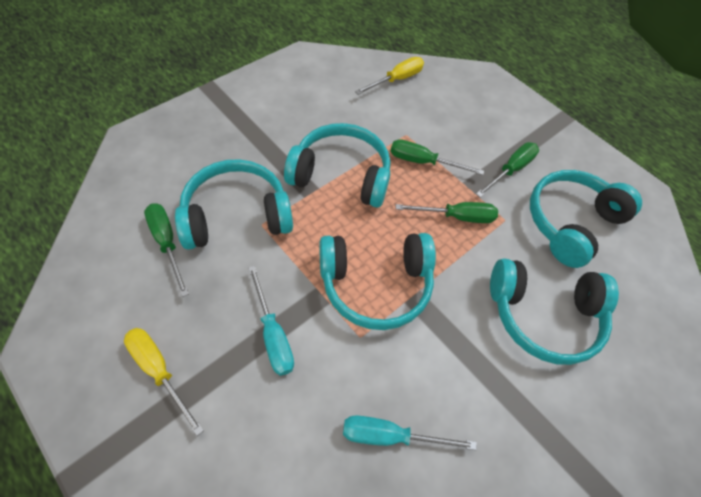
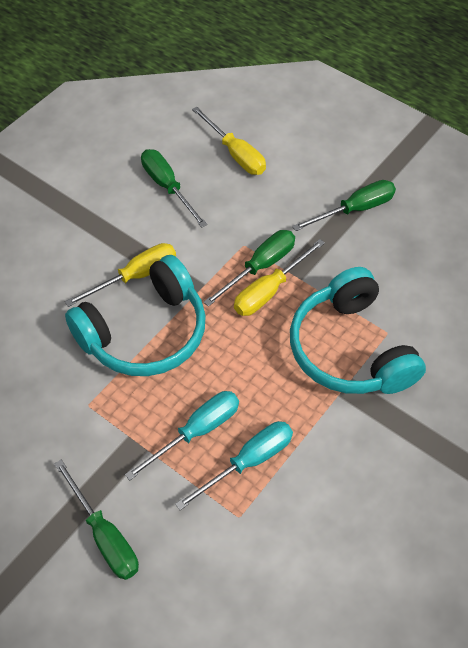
turquoise headphones: 5 -> 2
yellow screwdriver: 2 -> 3

